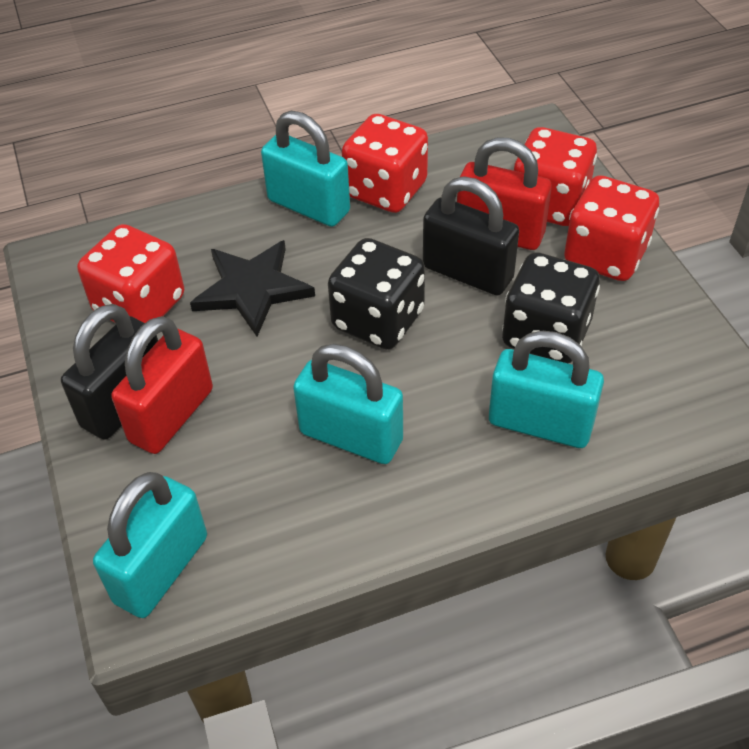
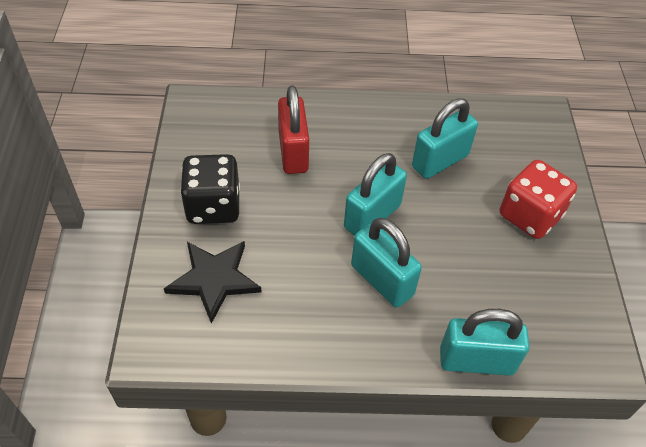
black dice: 2 -> 1
black padlock: 2 -> 0
red dice: 4 -> 1
red padlock: 2 -> 1

